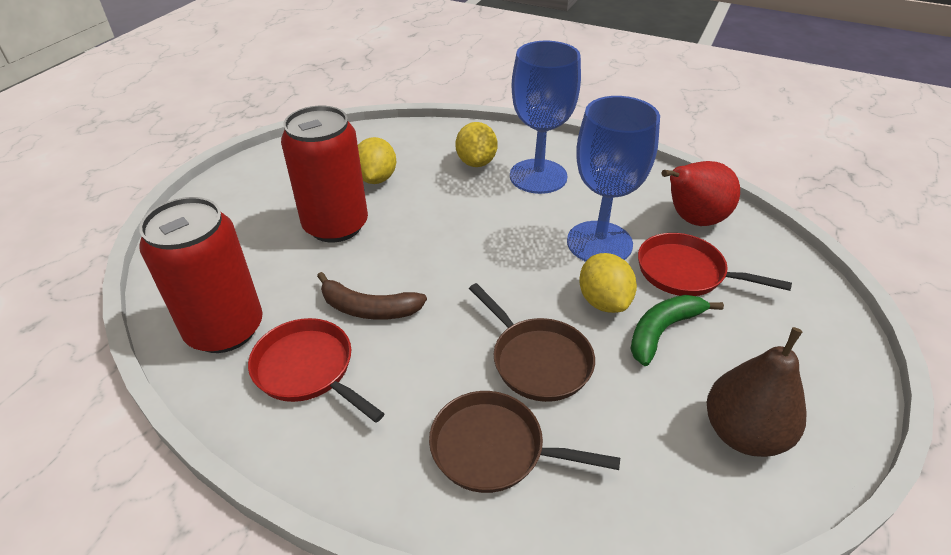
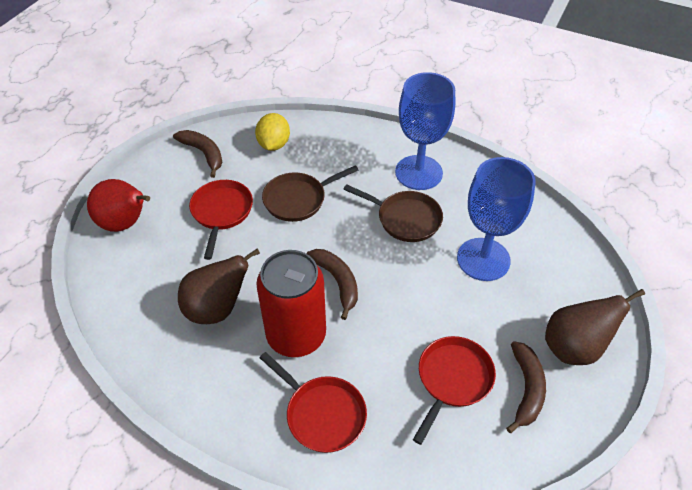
brown banana: 1 -> 3
brown pear: 1 -> 2
green banana: 1 -> 0
red can: 2 -> 1
red pan: 2 -> 3
yellow lemon: 3 -> 1

